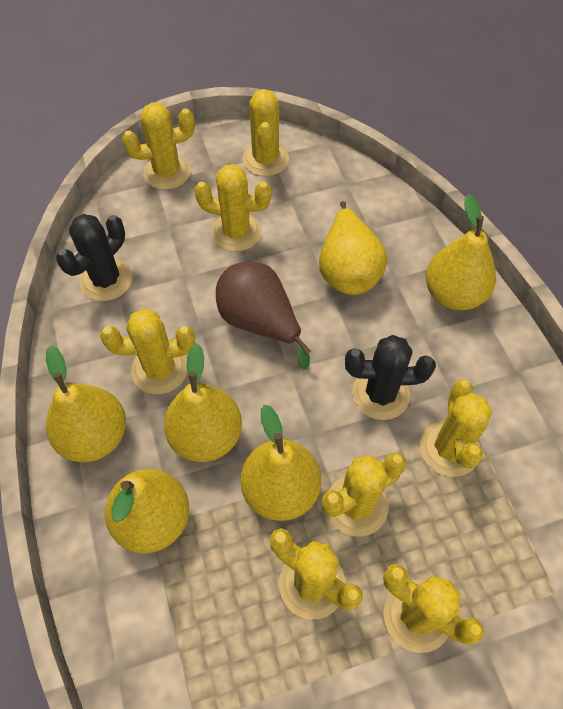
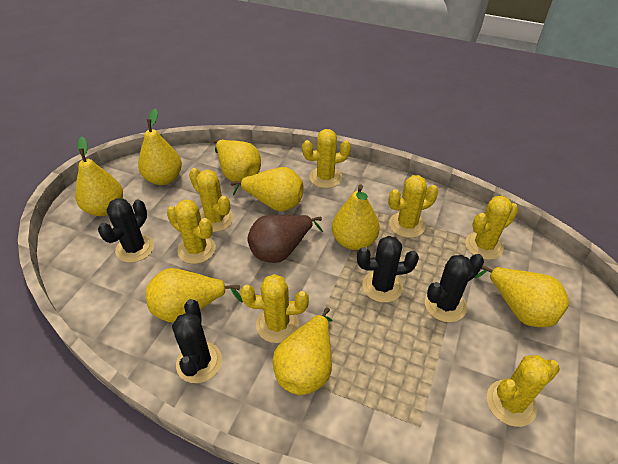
black cactus: 2 -> 4
yellow cactus: 8 -> 7
yellow pear: 6 -> 8

